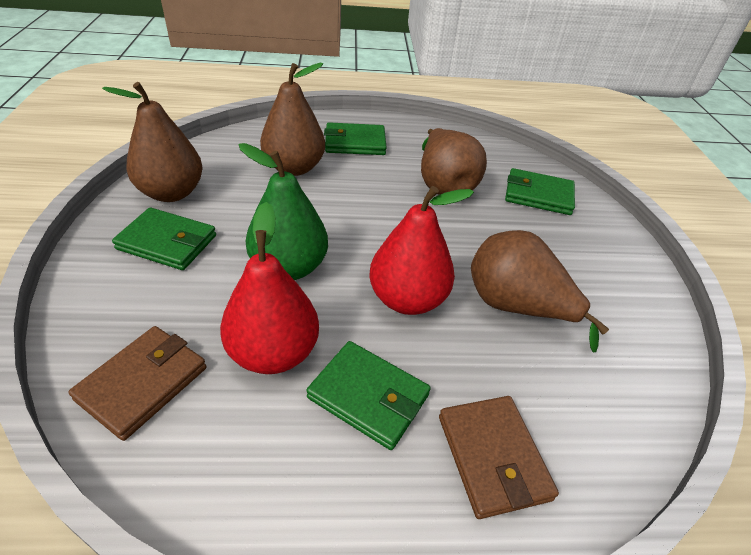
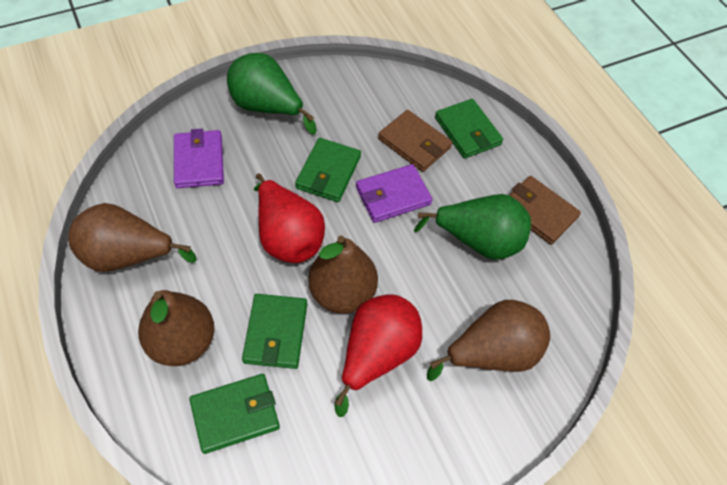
green pear: 1 -> 2
purple wallet: 0 -> 2

